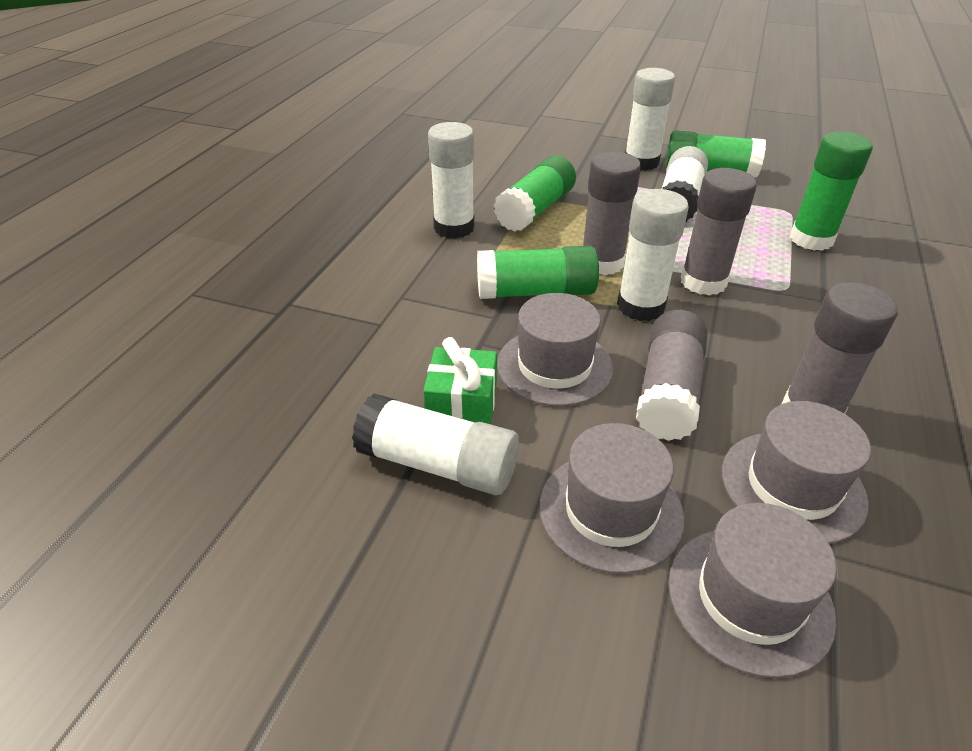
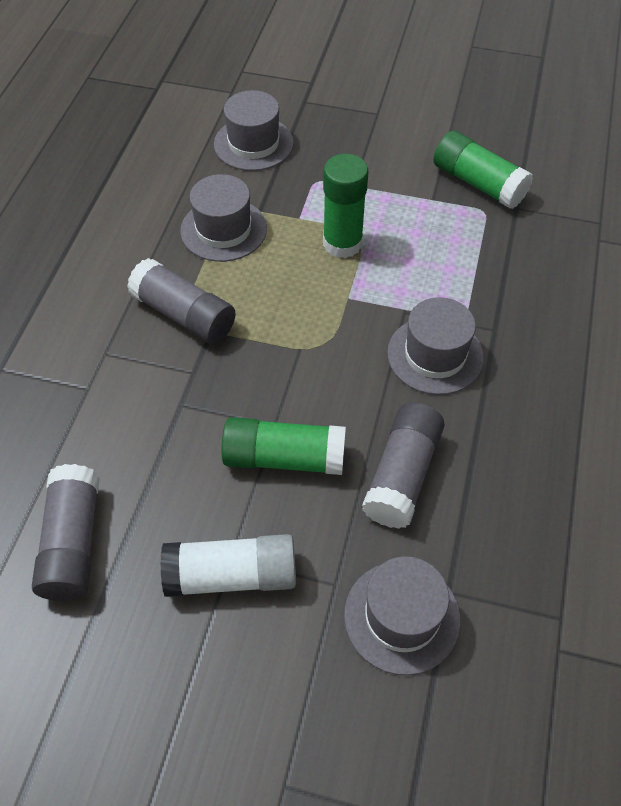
green gift: 1 -> 0
green glue stick: 4 -> 3
grey glue stick: 4 -> 3
white glue stick: 5 -> 1

